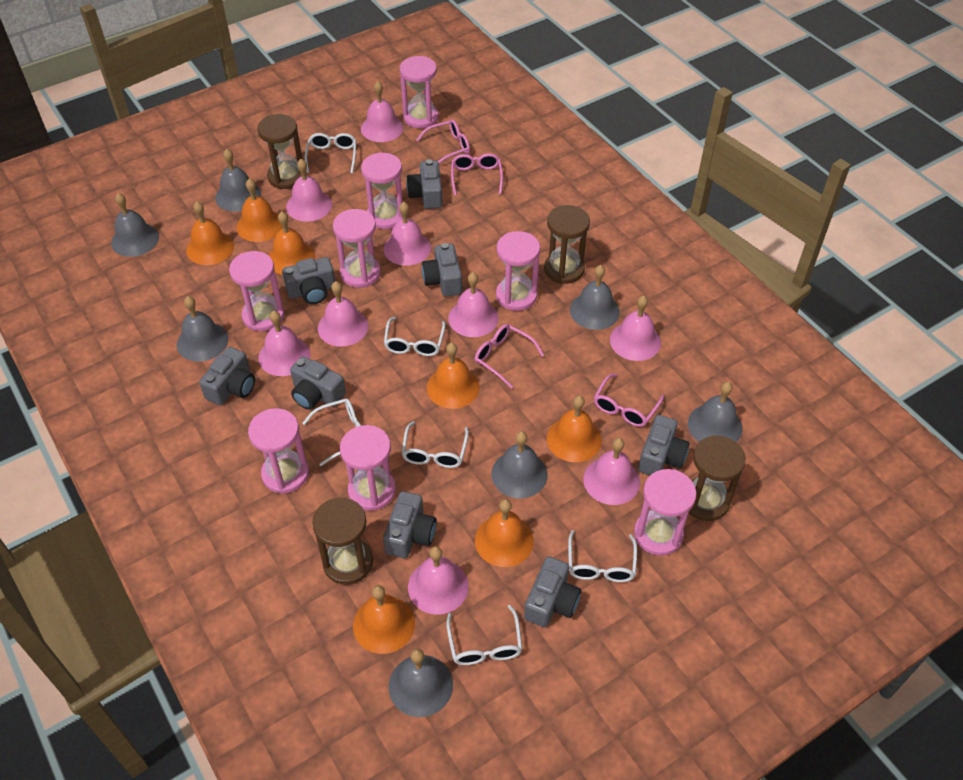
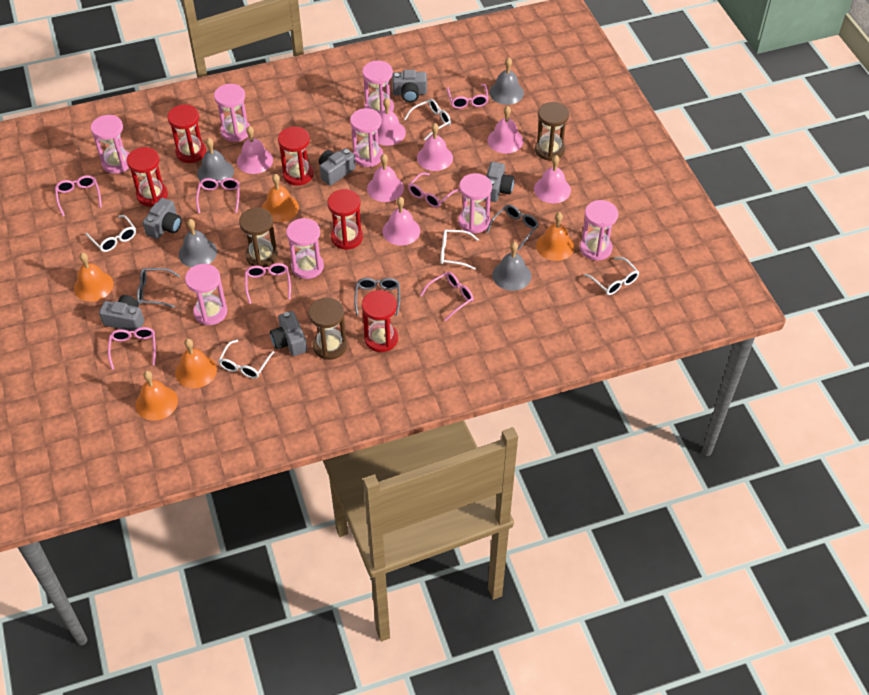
brown hourglass: 4 -> 3
grey bell: 7 -> 4
grey camera: 8 -> 6
grey glasses: 0 -> 3
orange bell: 7 -> 5
pink bell: 9 -> 7
pink glasses: 4 -> 7
red hourglass: 0 -> 5
white glasses: 6 -> 5

